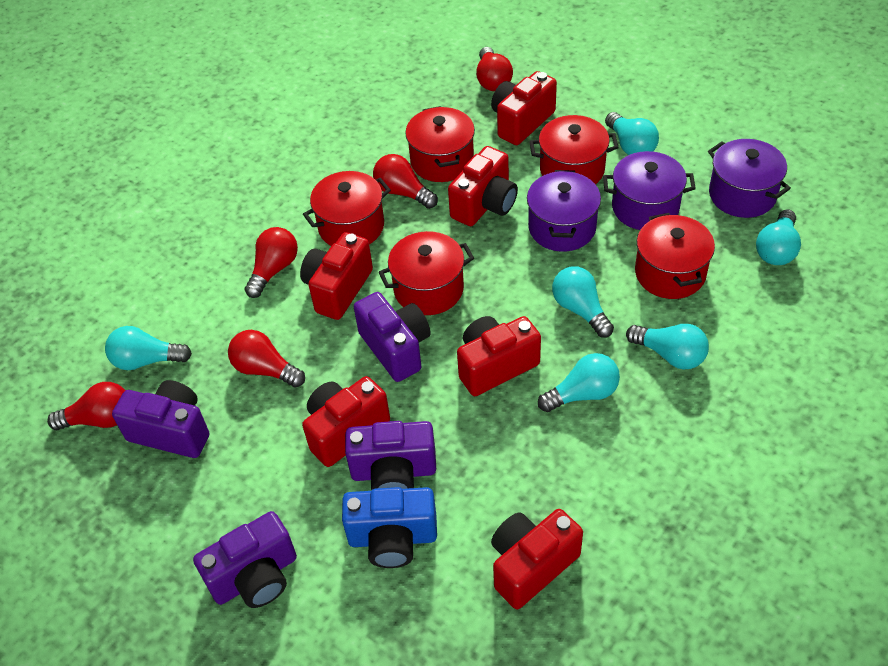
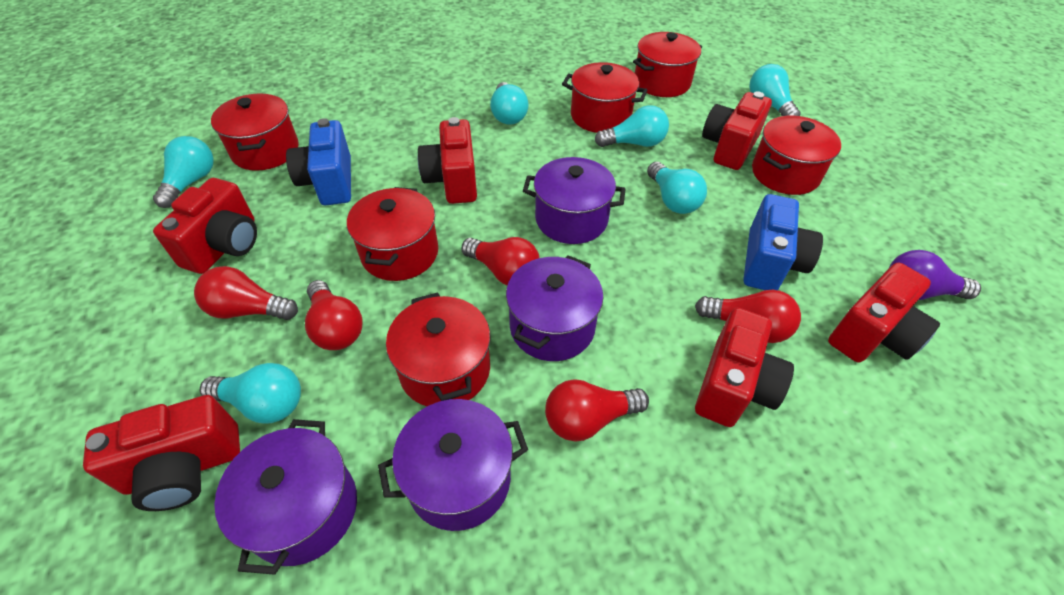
blue camera: 1 -> 2
purple camera: 4 -> 0
purple light bulb: 0 -> 1
purple pot: 3 -> 4
red pot: 5 -> 6

